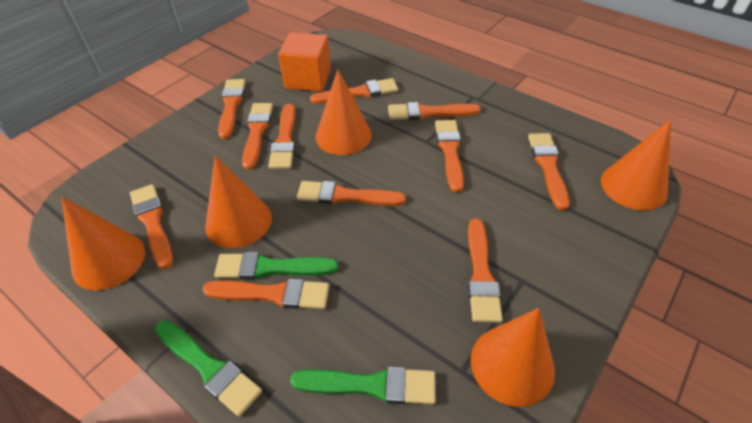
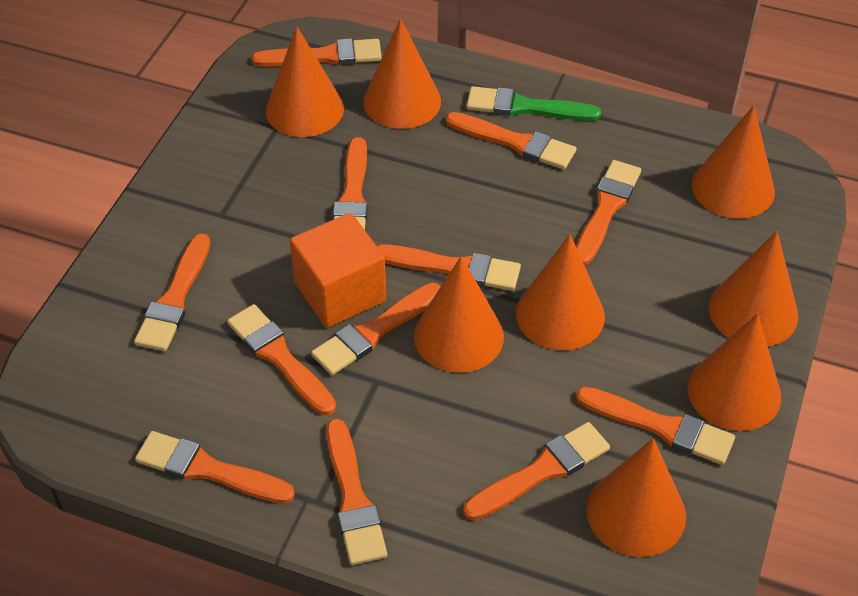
green brush: 3 -> 1
orange brush: 11 -> 12
orange cone: 5 -> 8

